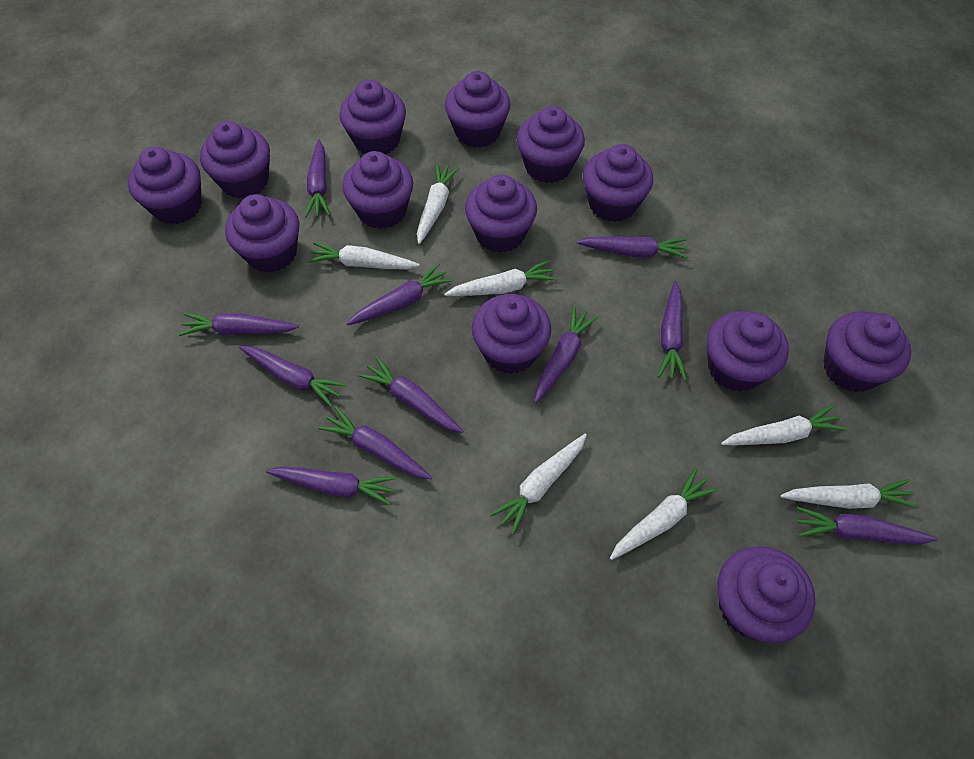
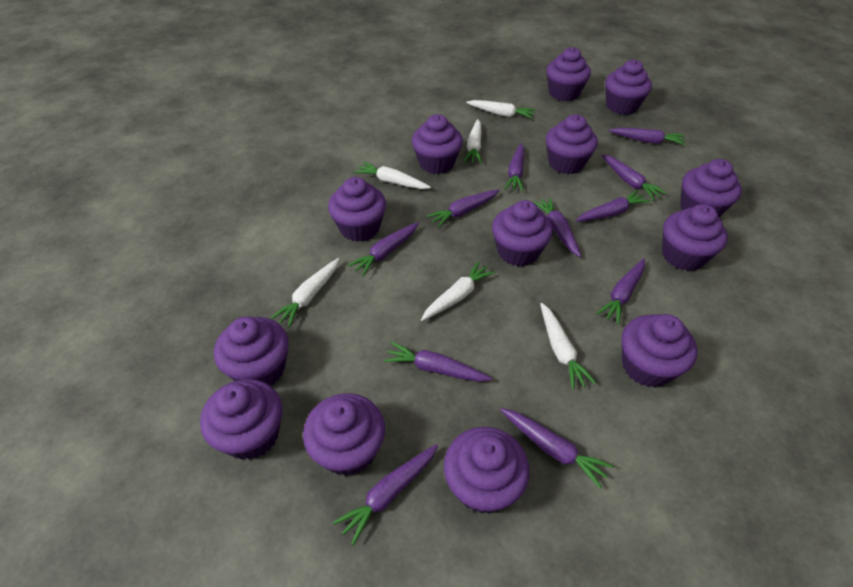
white carrot: 7 -> 6

